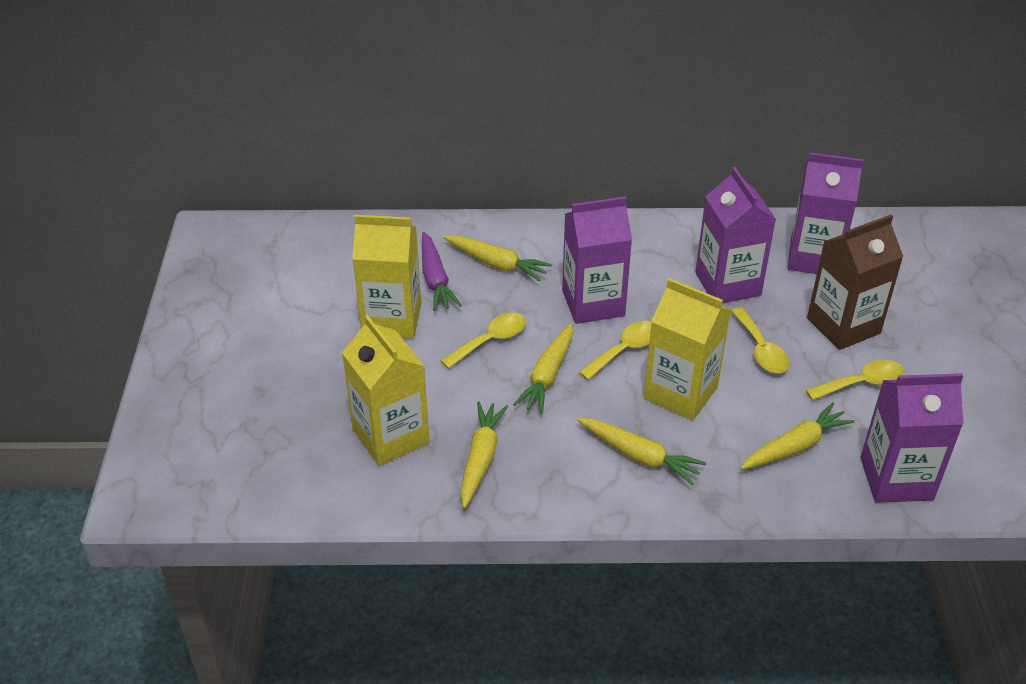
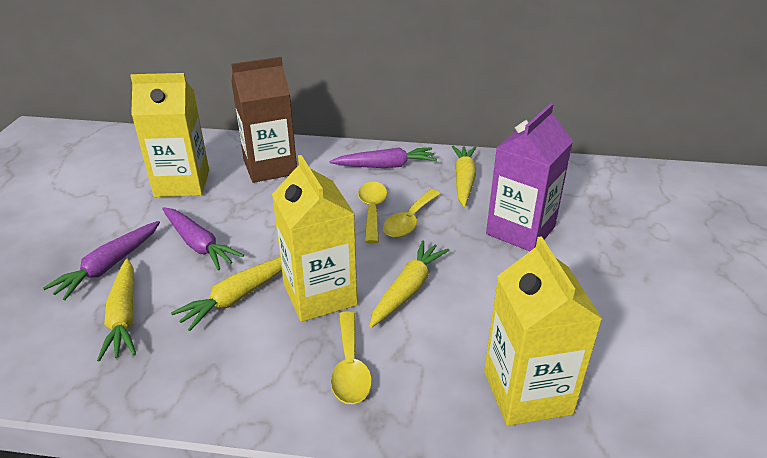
purple carrot: 1 -> 3
purple carton: 4 -> 1
yellow carrot: 5 -> 4
yellow spoon: 4 -> 3

